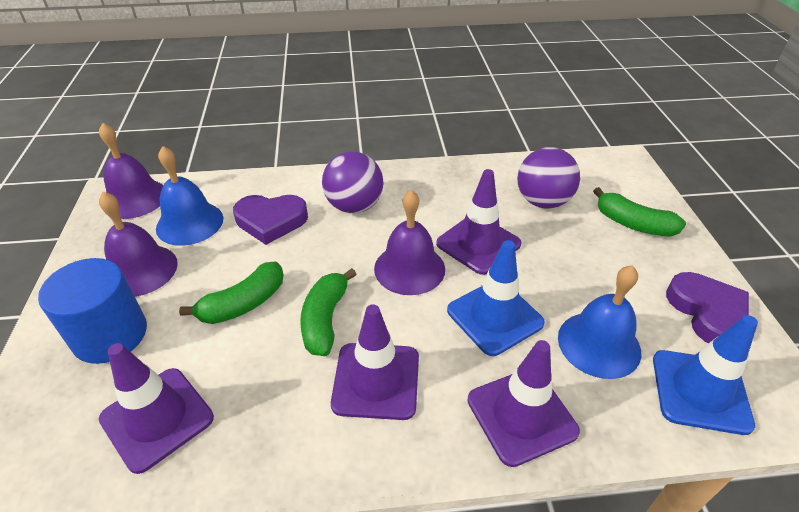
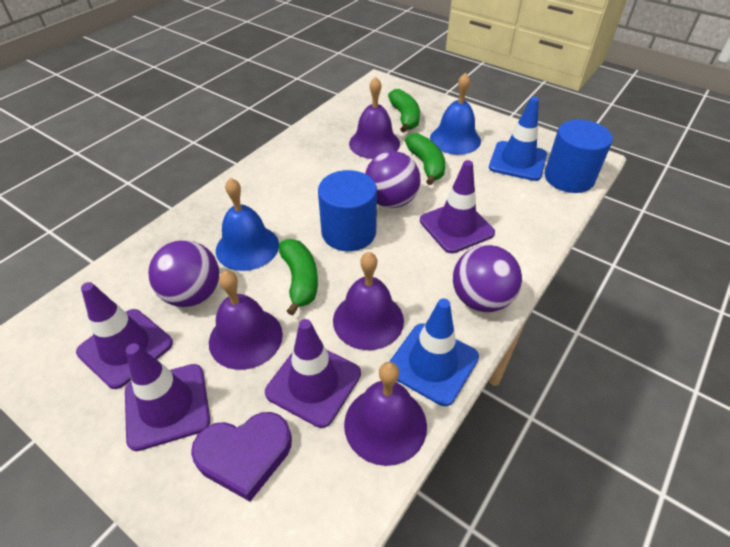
blue cylinder: 1 -> 2
purple ball: 2 -> 3
purple bell: 3 -> 4
purple heart: 2 -> 1

